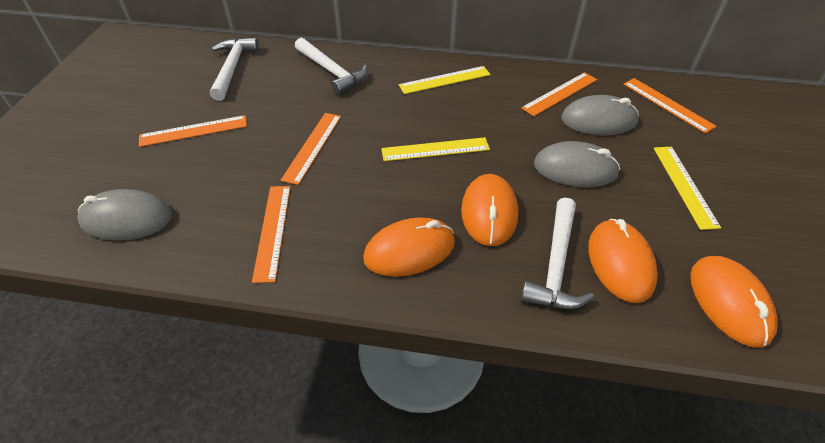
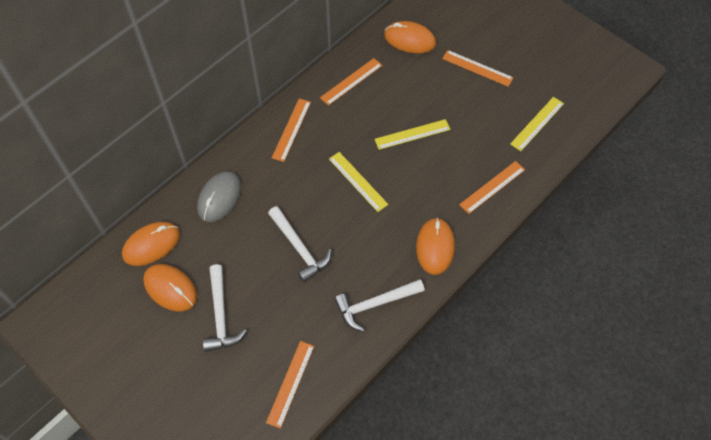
grey mouse: 3 -> 1

